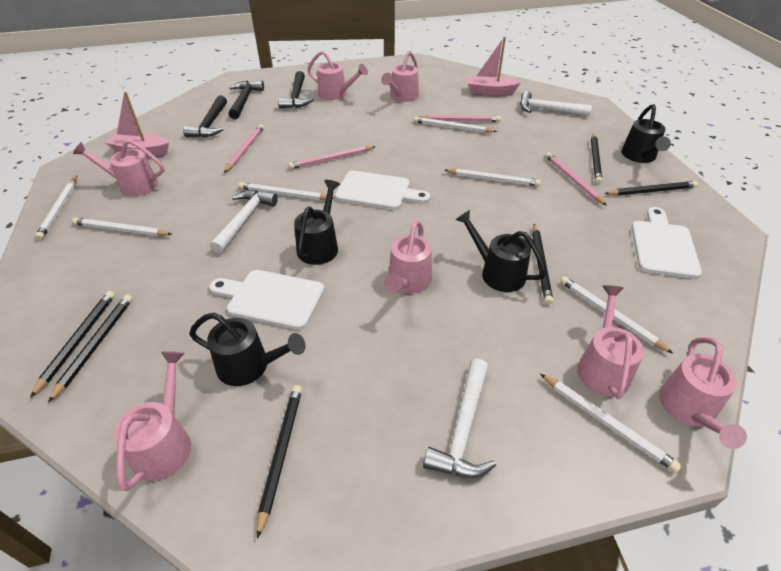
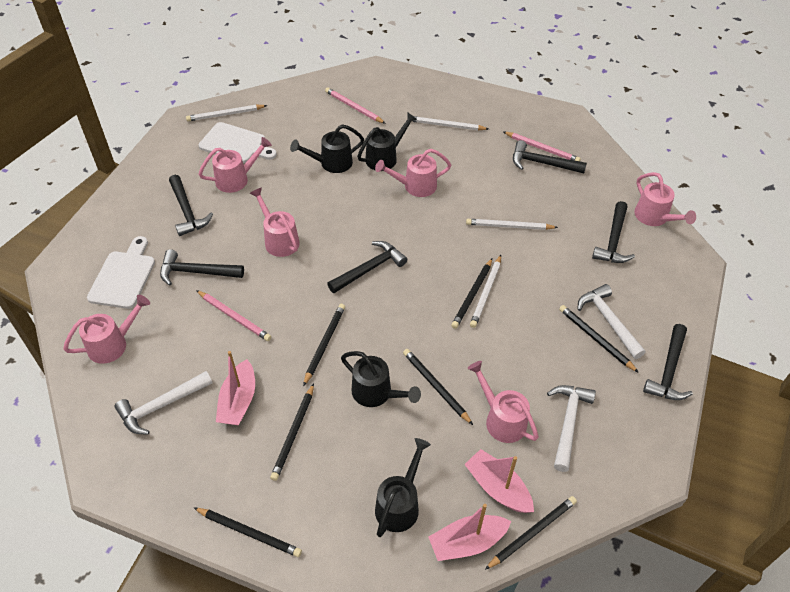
black hammer: 3 -> 6
black pencil: 6 -> 7
pink boat: 2 -> 3
pink pencil: 4 -> 3
pink watering can: 7 -> 6
white cutting board: 3 -> 2
white pencil: 7 -> 4

